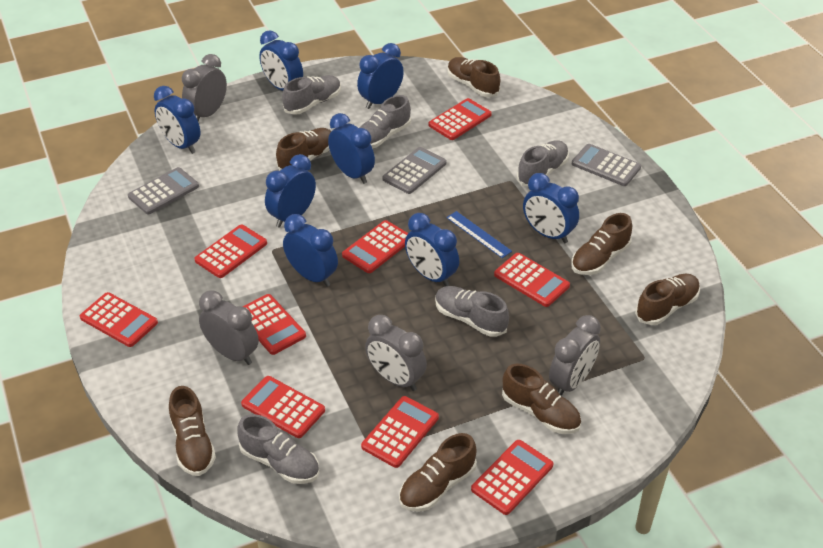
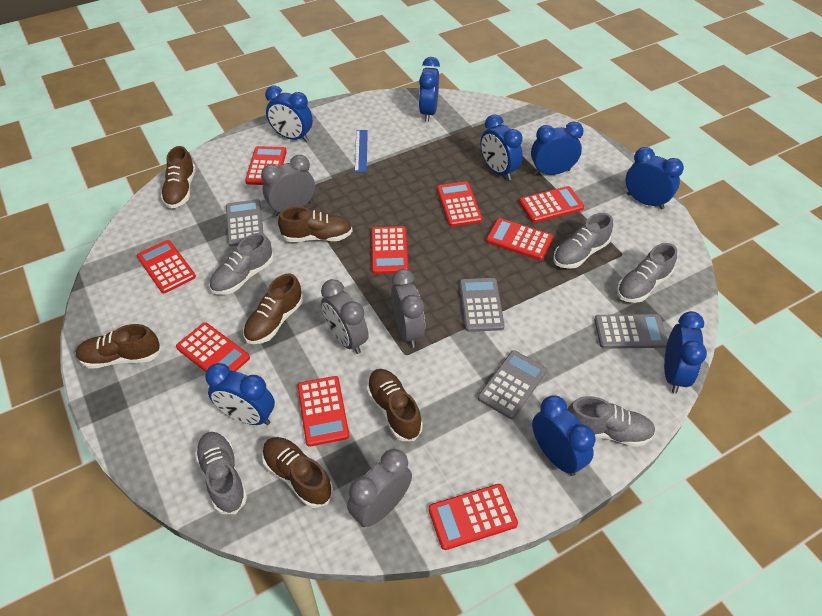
brown shoe: 7 -> 6
grey calculator: 3 -> 4

